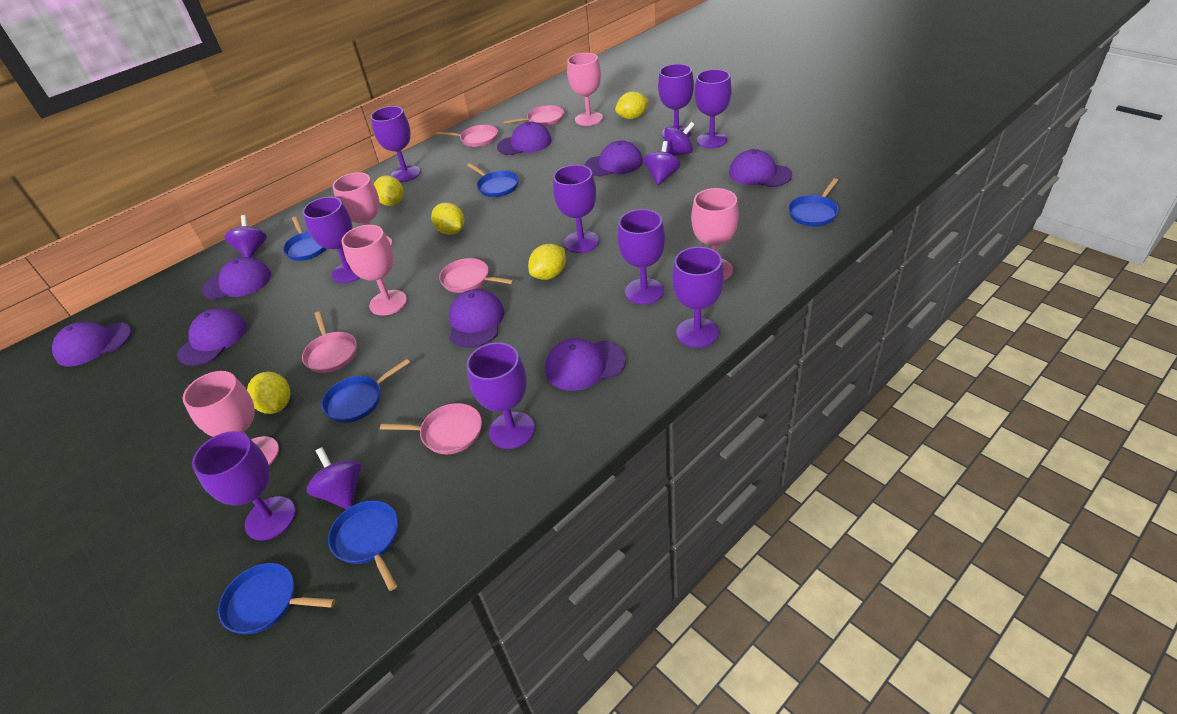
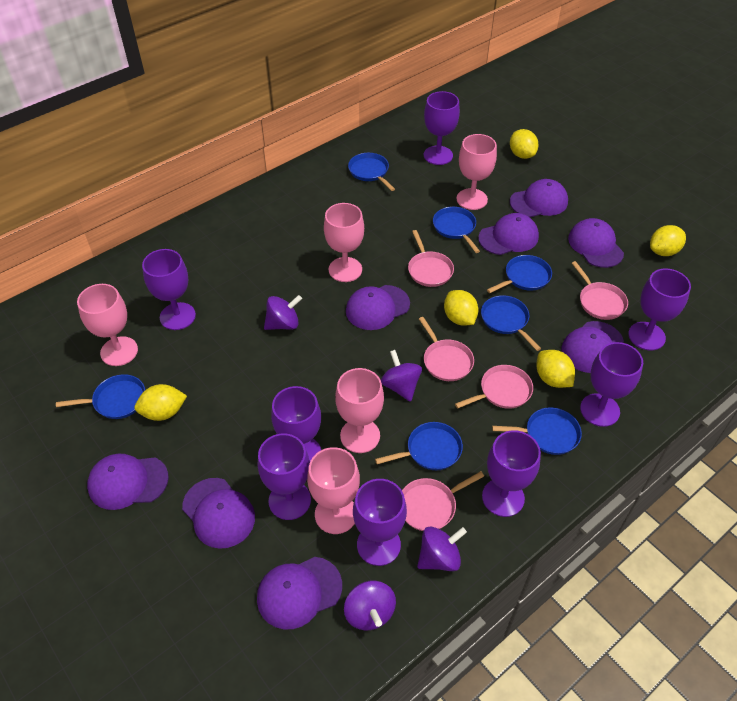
blue pan: 6 -> 7
purple goblet: 9 -> 8

